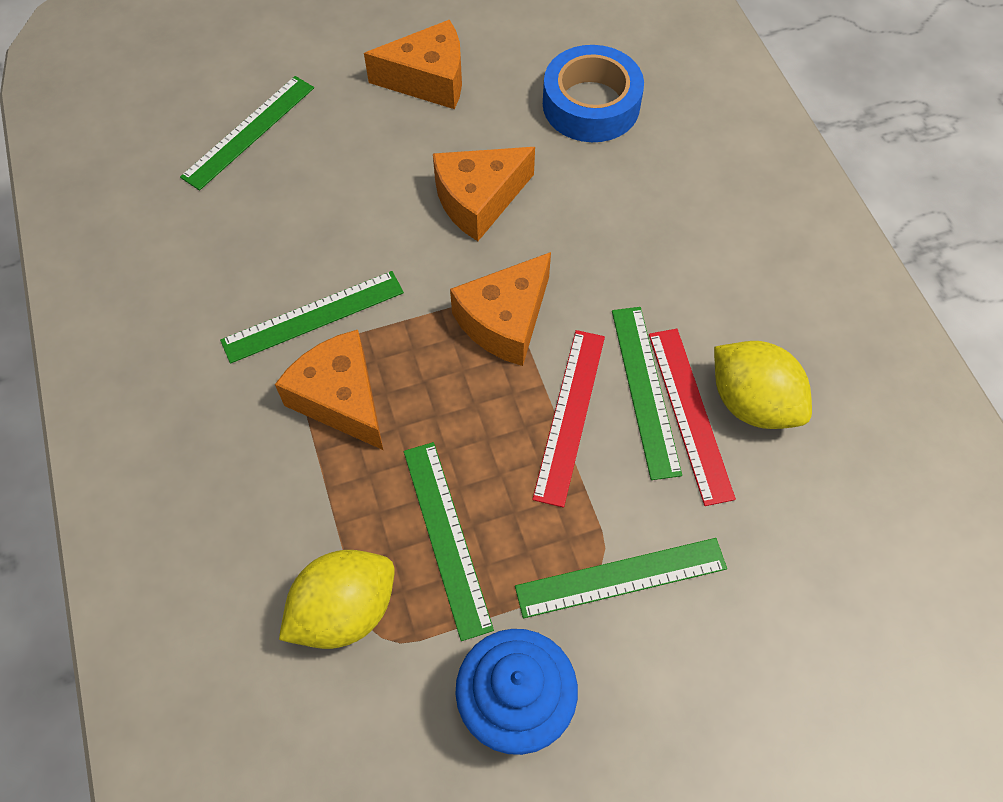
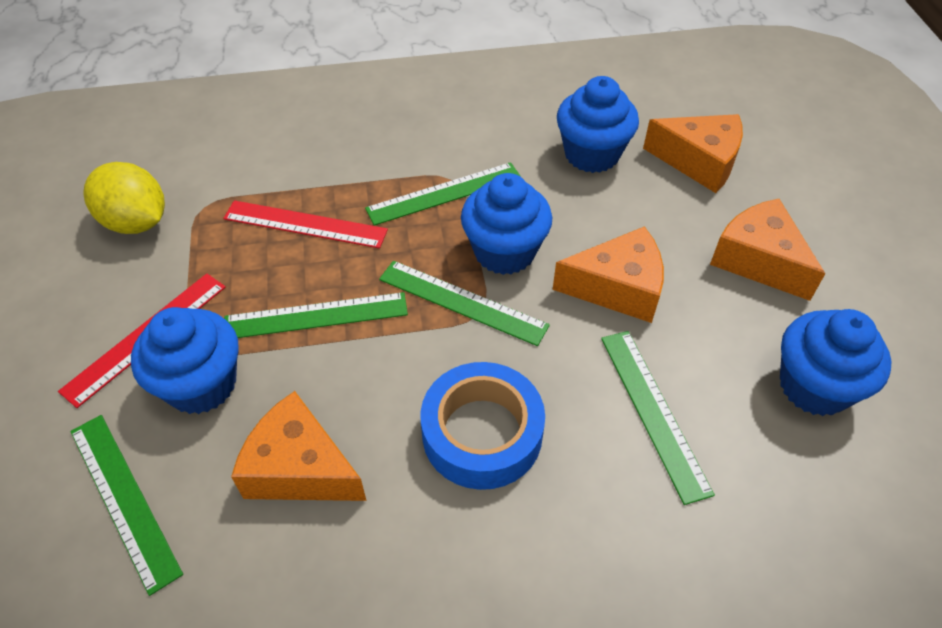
blue cupcake: 1 -> 4
yellow lemon: 2 -> 1

